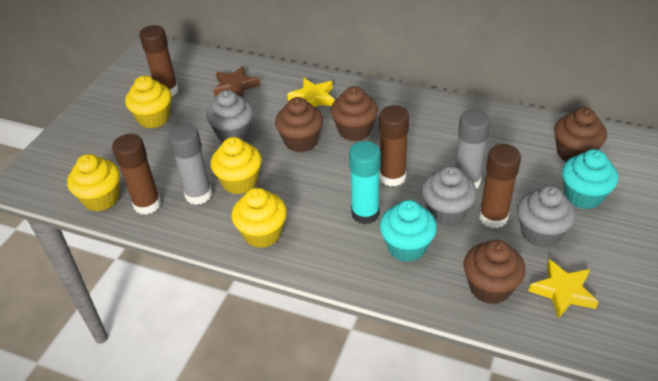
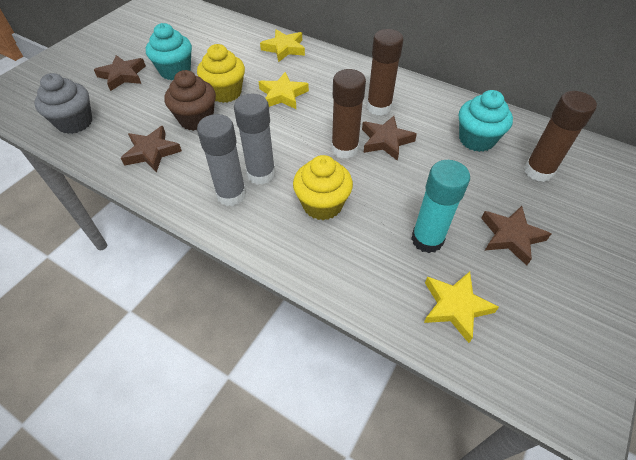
brown cupcake: 4 -> 1
brown glue stick: 4 -> 3
brown star: 1 -> 4
grey cupcake: 3 -> 1
yellow cupcake: 4 -> 2
yellow star: 2 -> 3

